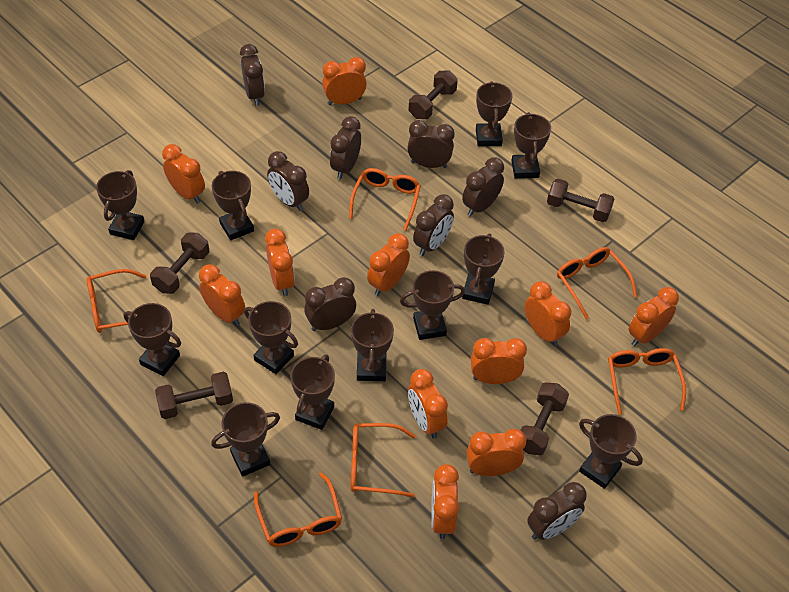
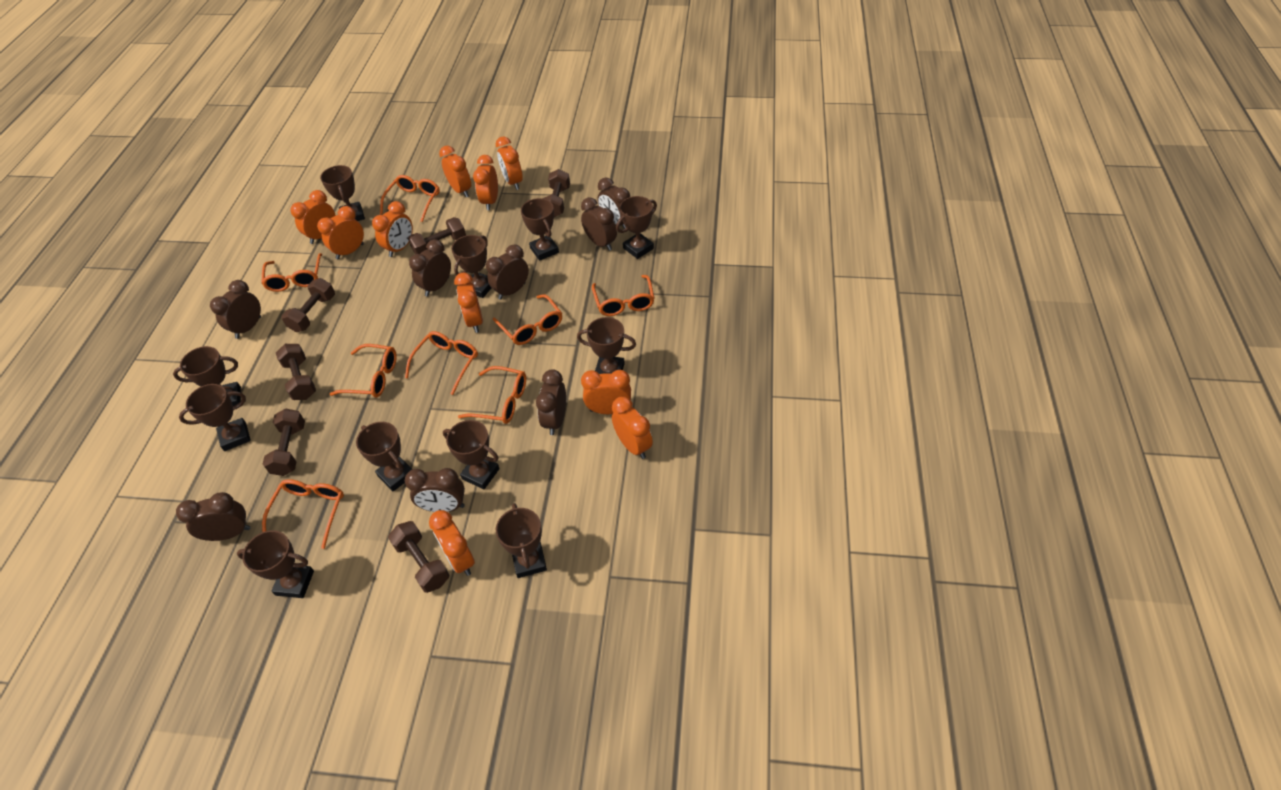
brown dumbbell: 5 -> 6
brown trophy: 12 -> 11
orange clock: 11 -> 10
orange glasses: 6 -> 8

